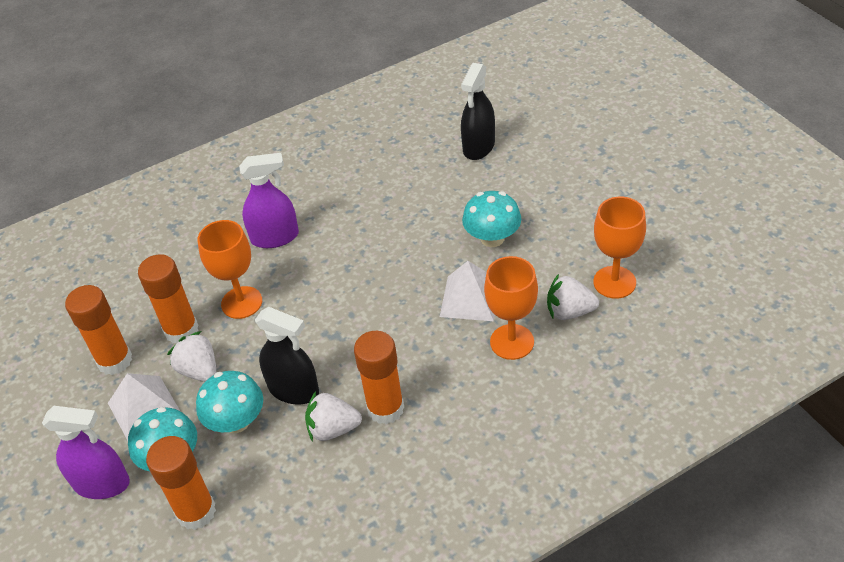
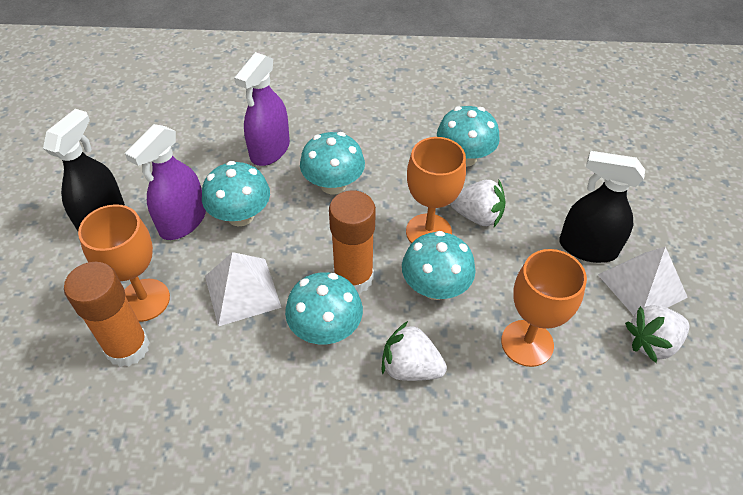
orange glue stick: 4 -> 2
turquoise mushroom: 3 -> 5

